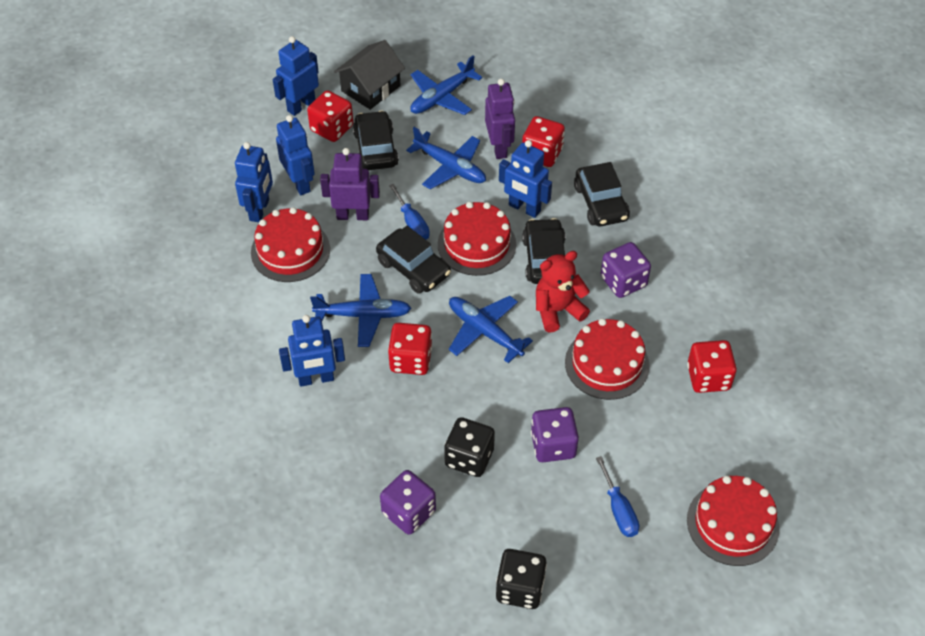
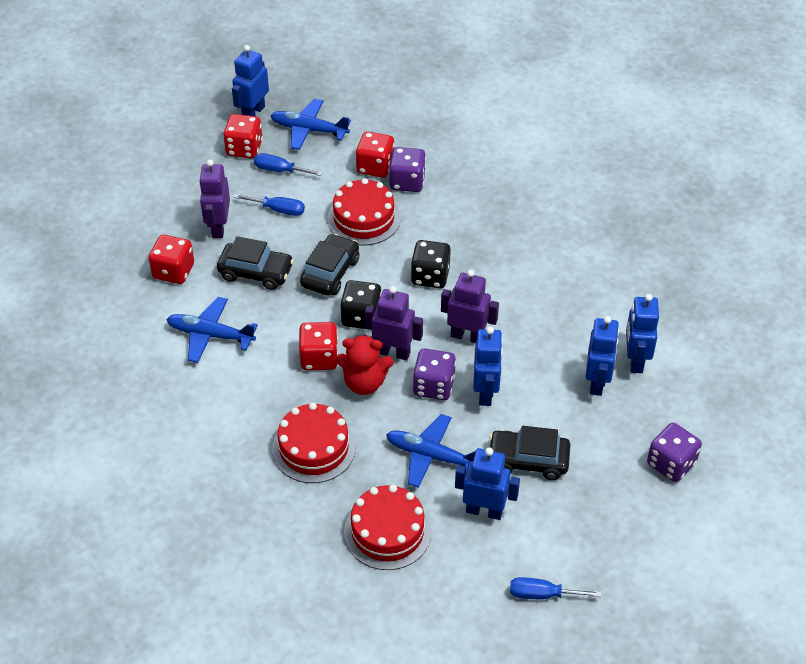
black car: 4 -> 3
black house: 1 -> 0
blue plane: 4 -> 3
blue screwdriver: 2 -> 3
purple robot: 2 -> 3
red cake: 4 -> 3

